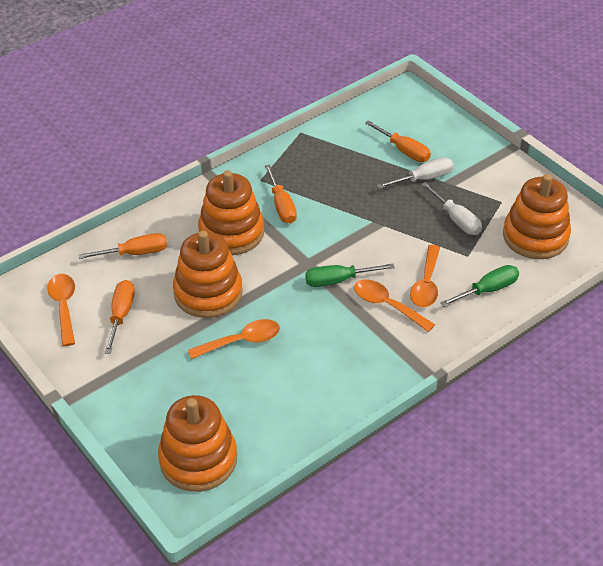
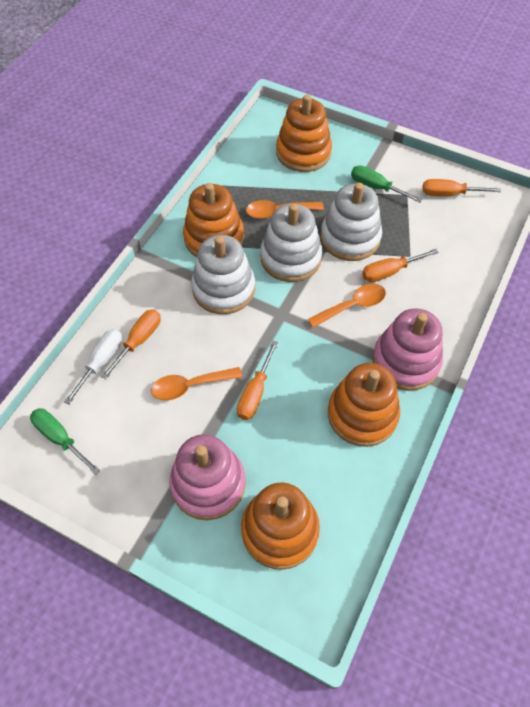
orange spoon: 4 -> 3
pink stacking toy: 0 -> 2
white screwdriver: 2 -> 1
white stacking toy: 0 -> 3

